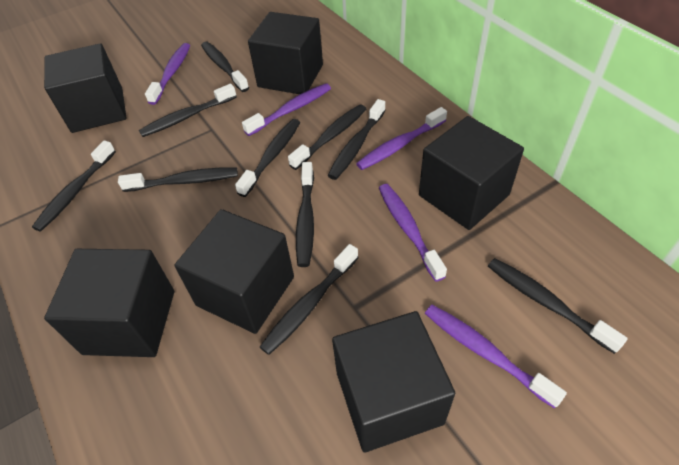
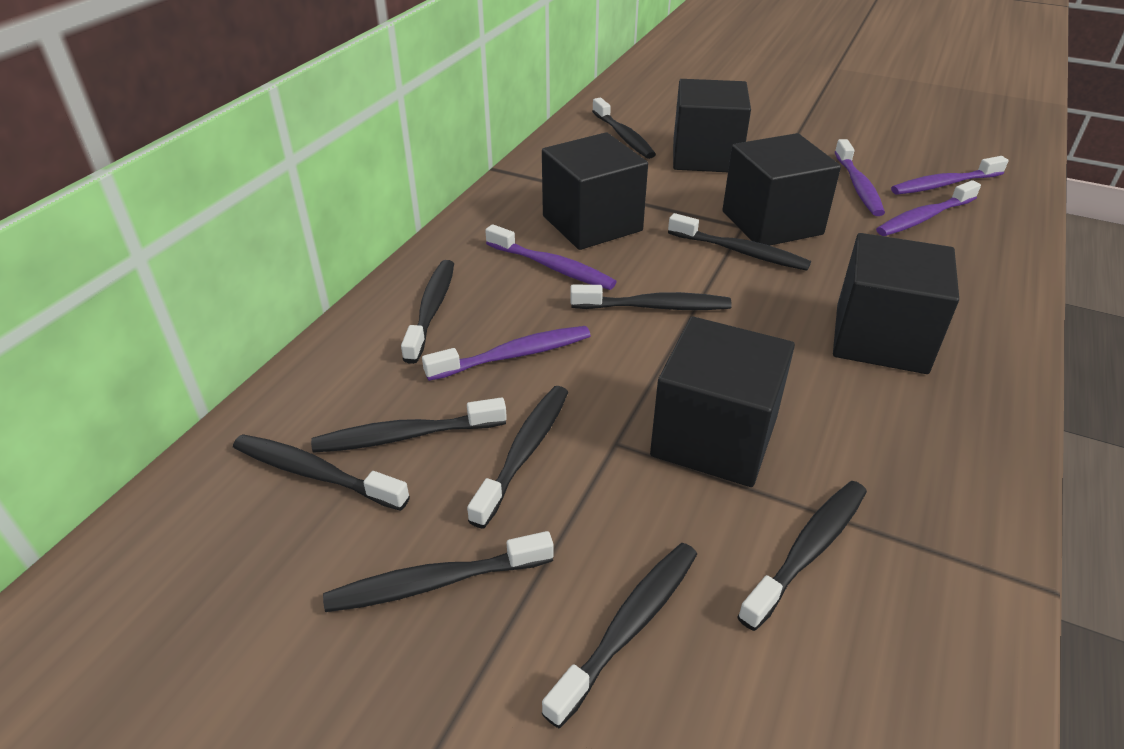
black cube: 6 -> 5

